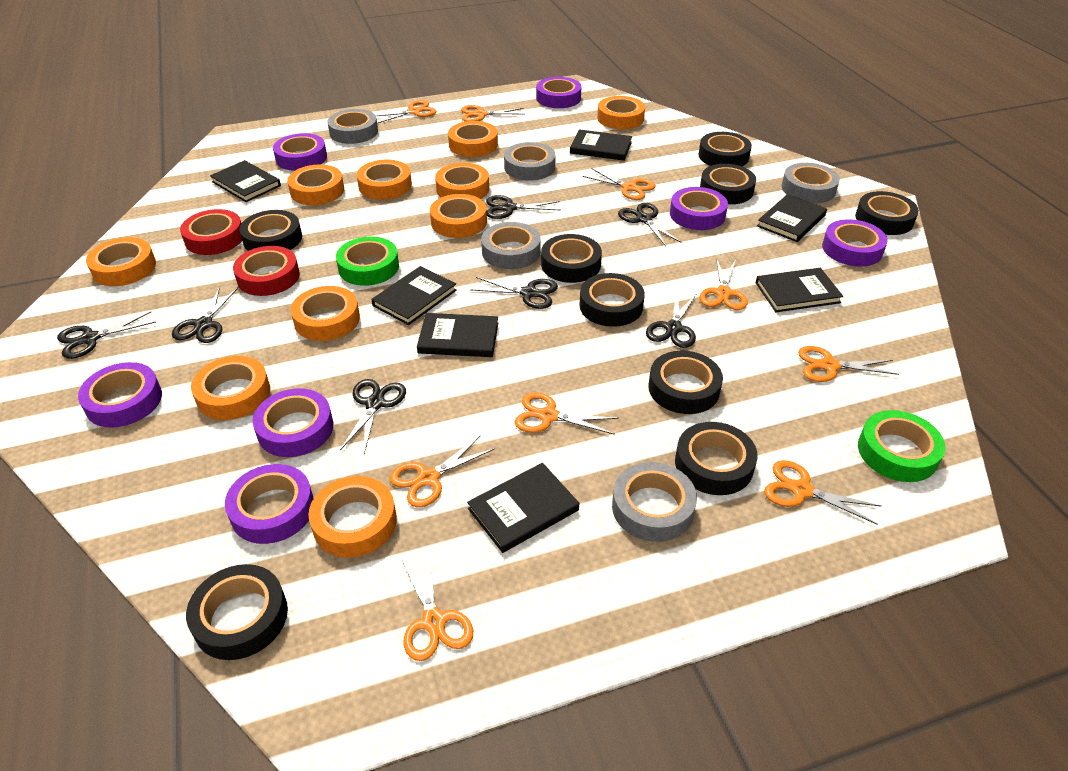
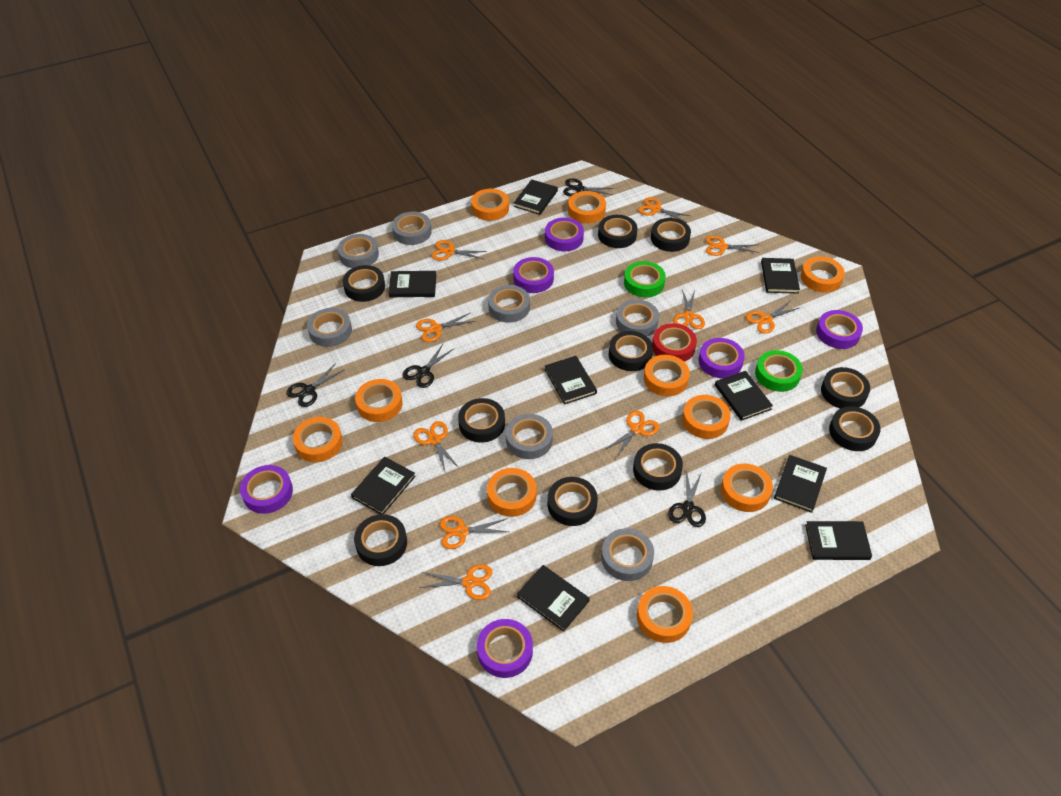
black book: 7 -> 9
black scissors: 7 -> 4
black tape: 9 -> 10
grey tape: 5 -> 7
orange scissors: 9 -> 10
purple tape: 7 -> 6
red tape: 2 -> 1

